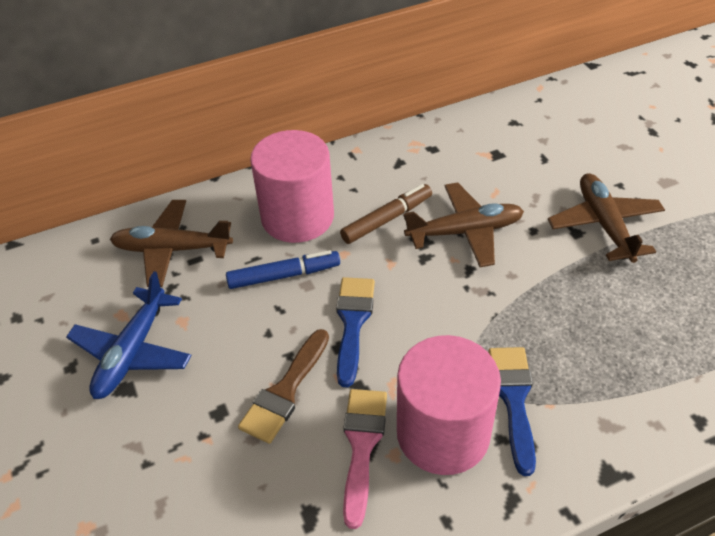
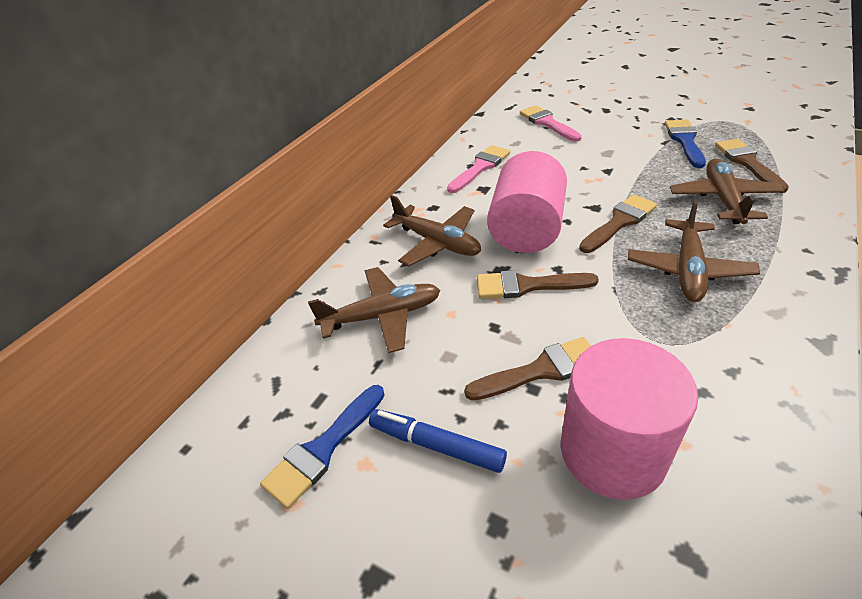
blue plane: 1 -> 0
brown brush: 1 -> 4
brown marker: 1 -> 0
brown plane: 3 -> 4
pink brush: 1 -> 2

